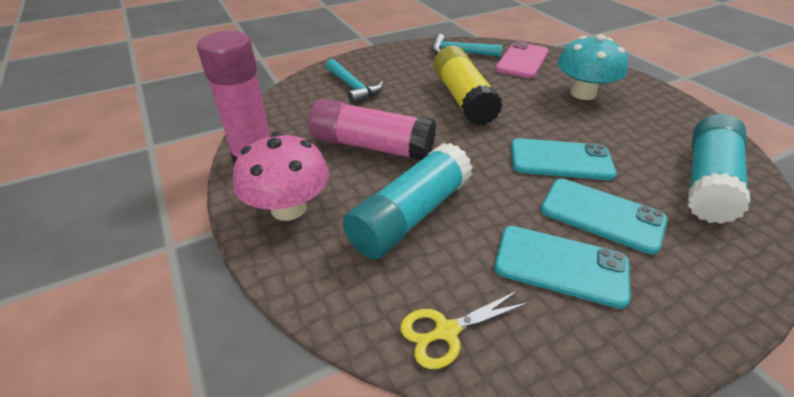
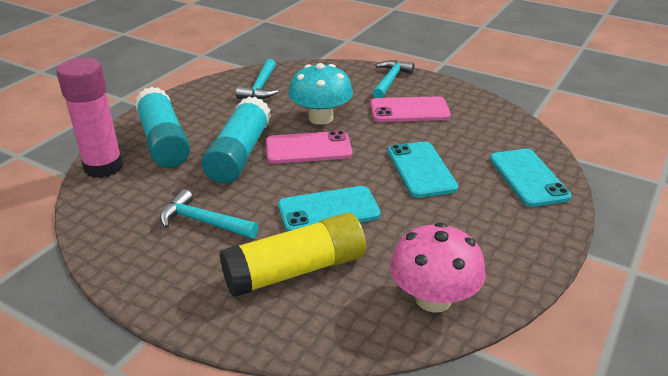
pink glue stick: 2 -> 1
pink phone: 1 -> 2
turquoise hammer: 2 -> 3
yellow scissors: 1 -> 0

